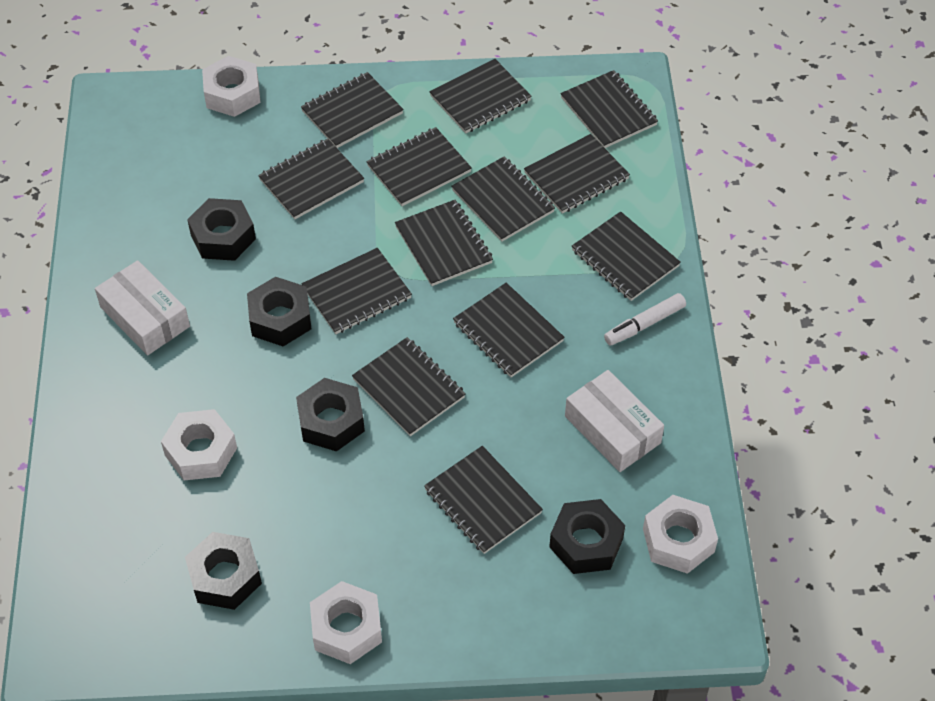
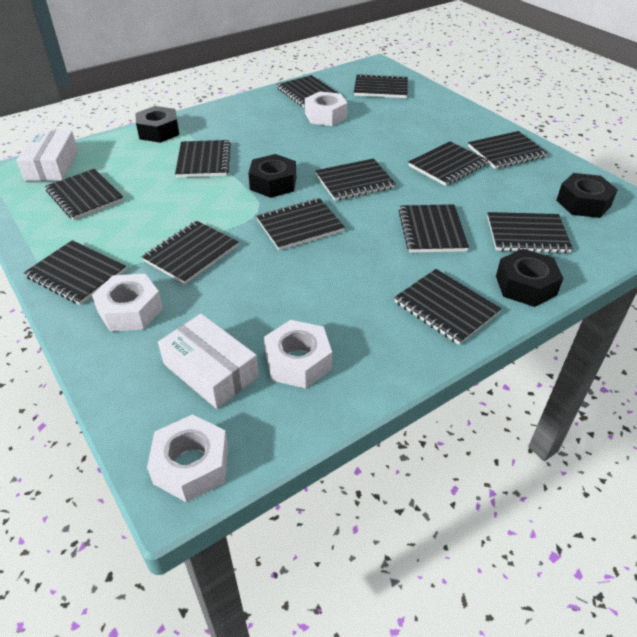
black nut: 5 -> 4
white marker: 1 -> 0

